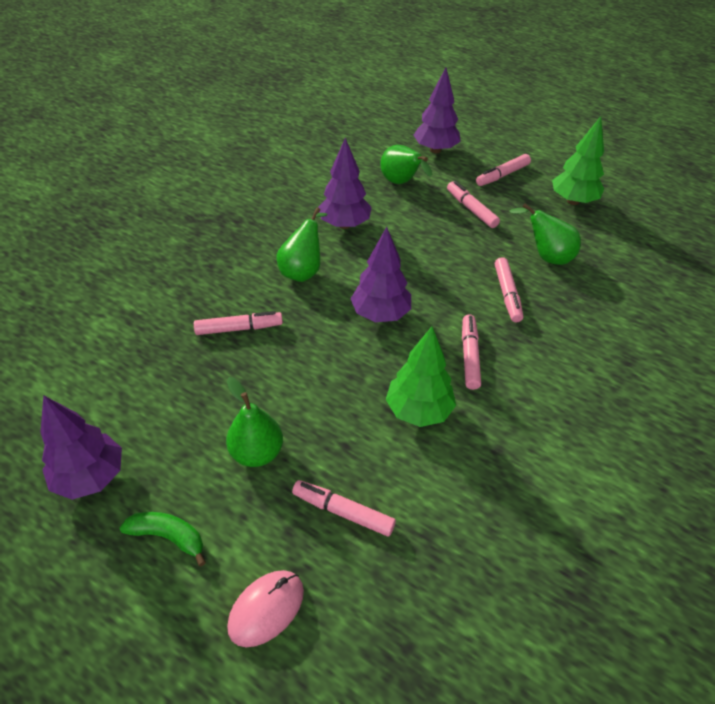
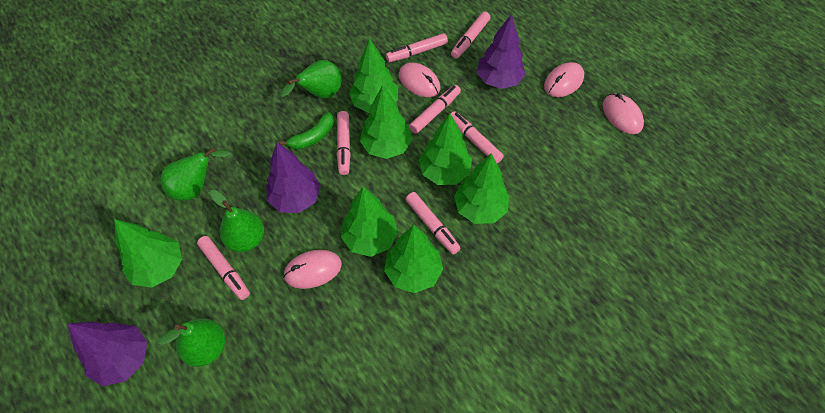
green tree: 2 -> 7
pink marker: 6 -> 7
pink mouse: 1 -> 4
purple tree: 4 -> 3

